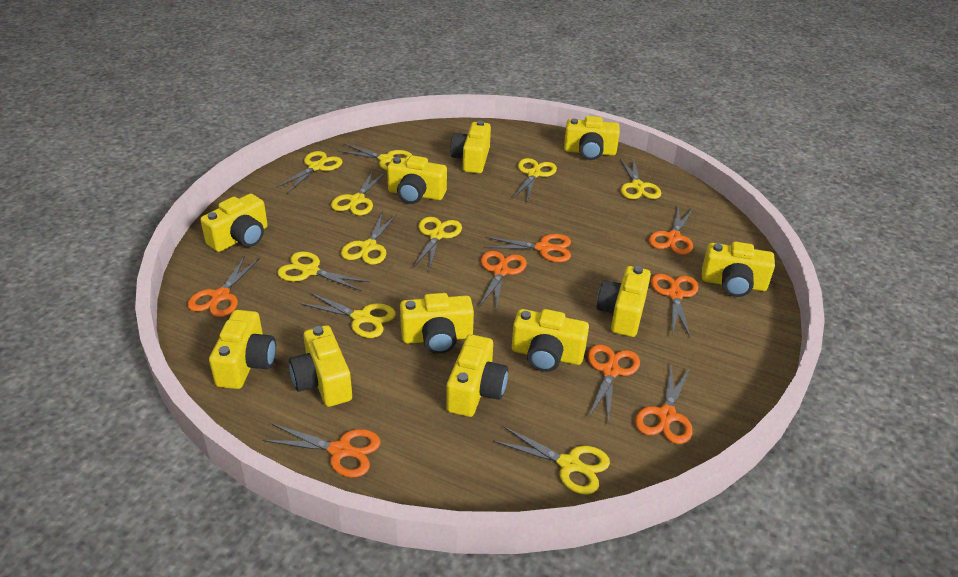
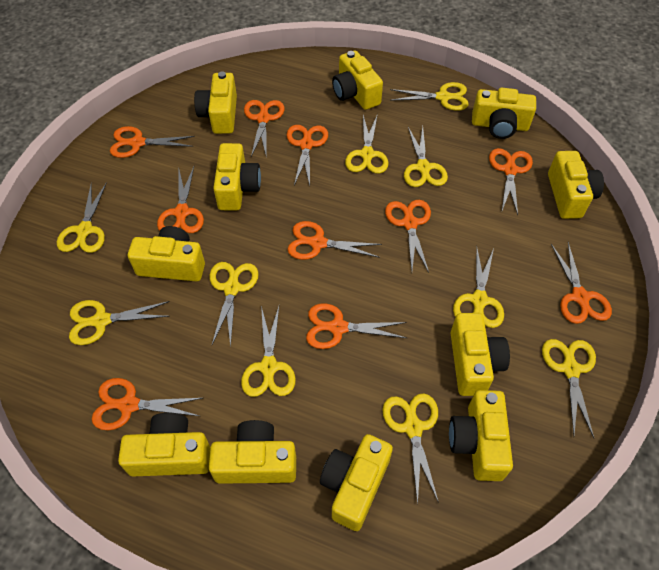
orange scissors: 8 -> 10

